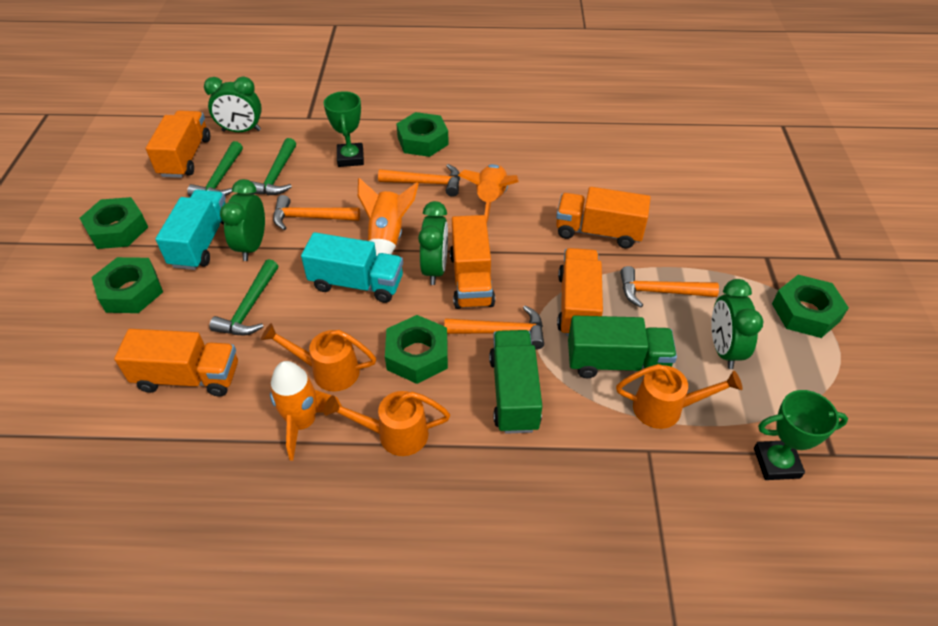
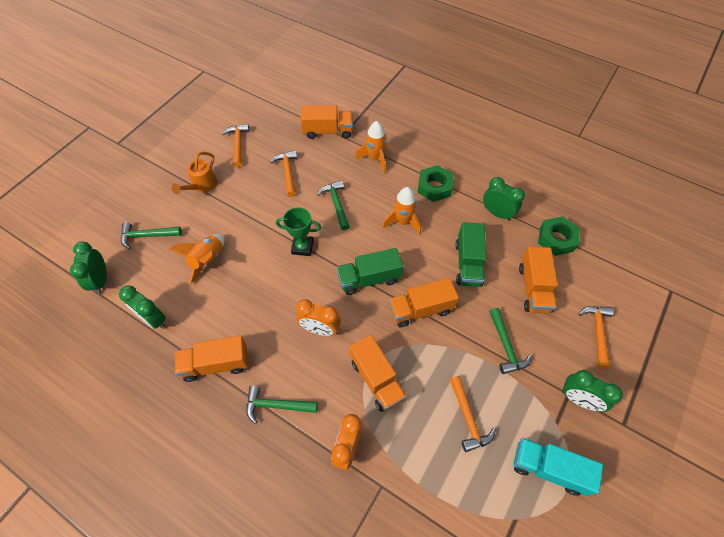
green hammer: 3 -> 4
green nut: 5 -> 2
green trophy: 2 -> 1
orange clock: 0 -> 2
orange watering can: 3 -> 1
turquoise truck: 2 -> 1

